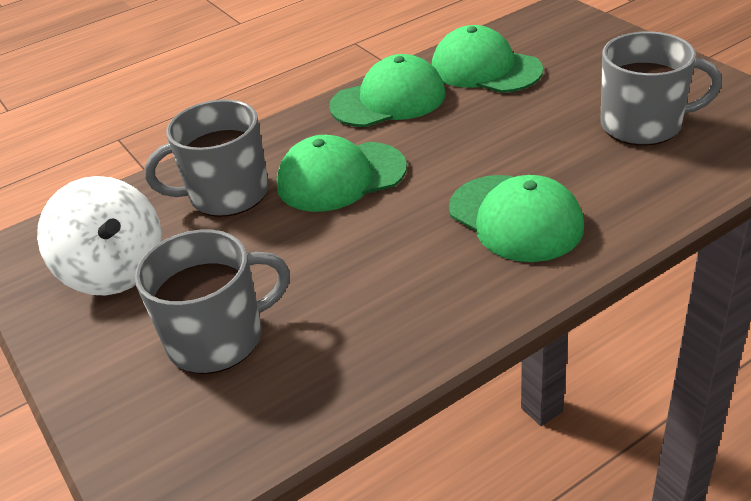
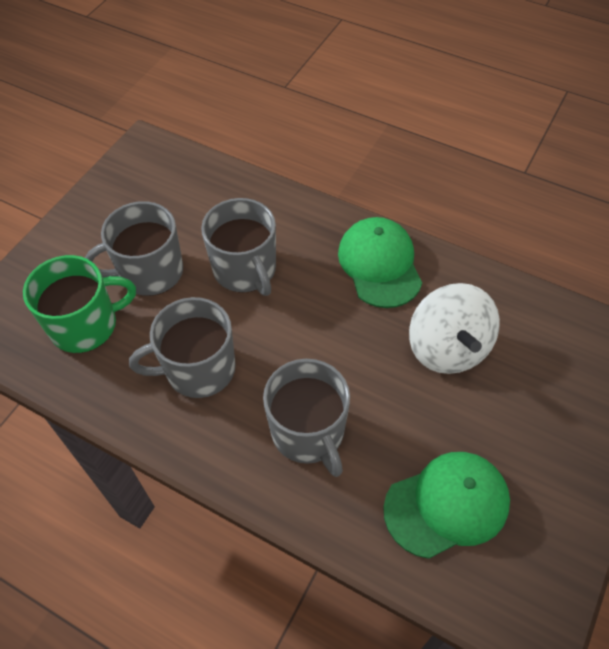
green cap: 4 -> 2
green mug: 0 -> 1
grey mug: 3 -> 4

